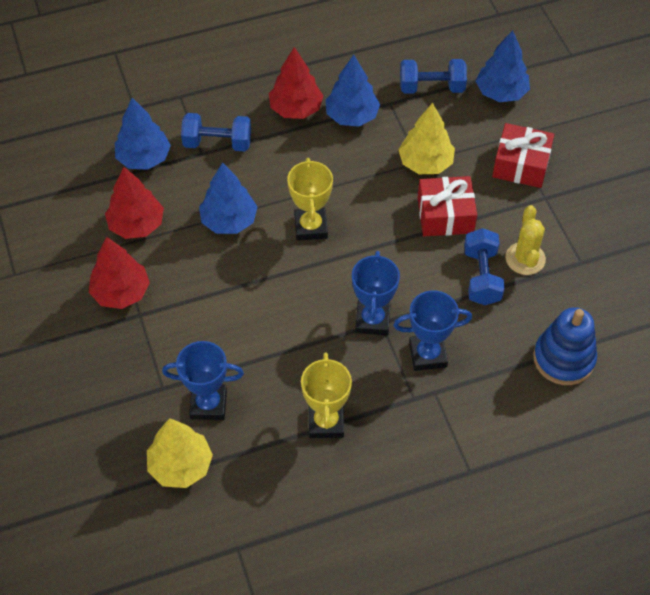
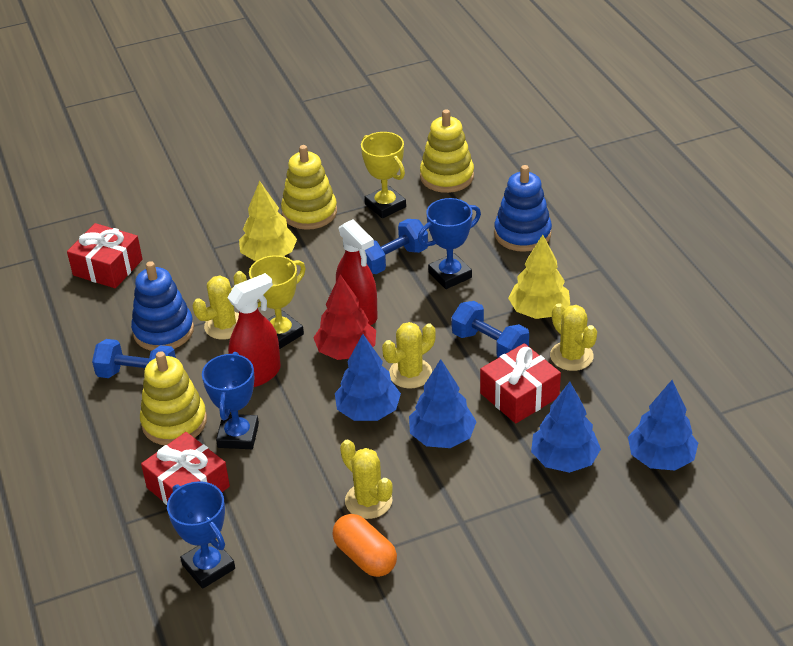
blue stacking toy: 1 -> 2
orange capsule: 0 -> 1
red gift: 2 -> 3
red spray bottle: 0 -> 2
red tree: 3 -> 1
yellow cactus: 1 -> 4
yellow stacking toy: 0 -> 3

